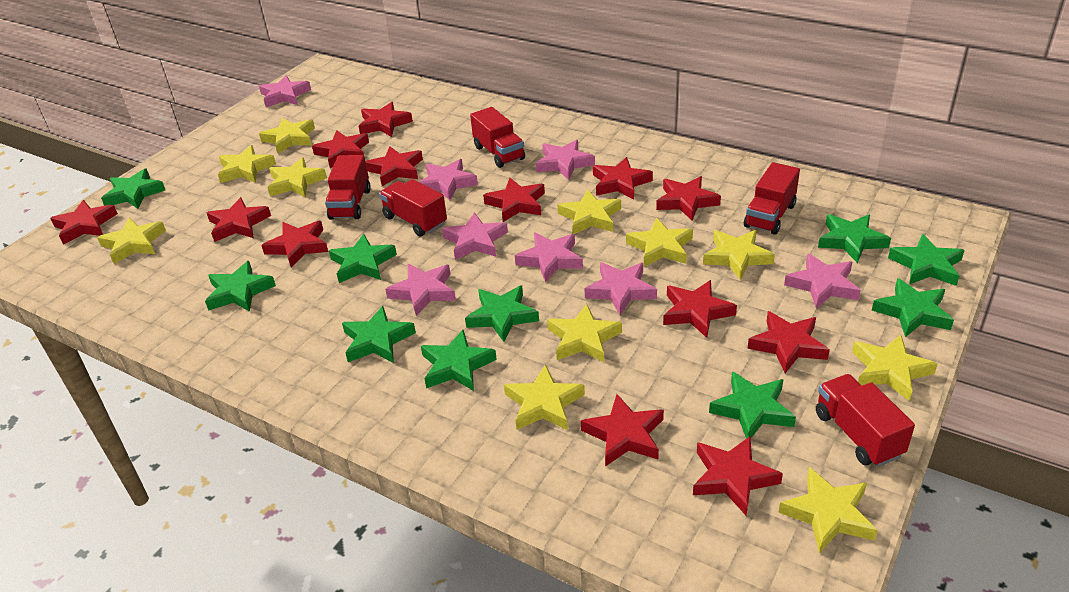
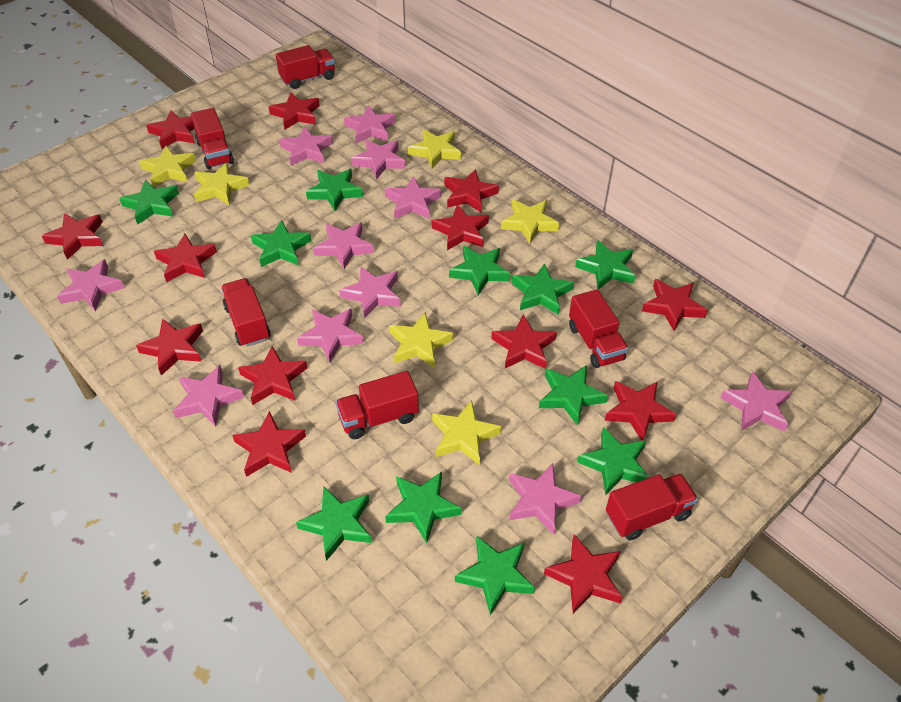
green star: 10 -> 11
pink star: 8 -> 11
red truck: 5 -> 6
yellow star: 11 -> 6

